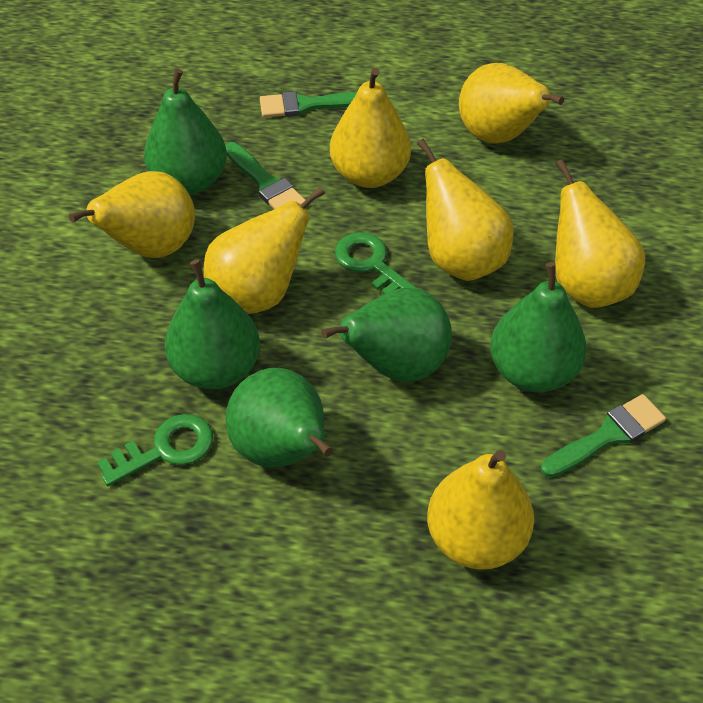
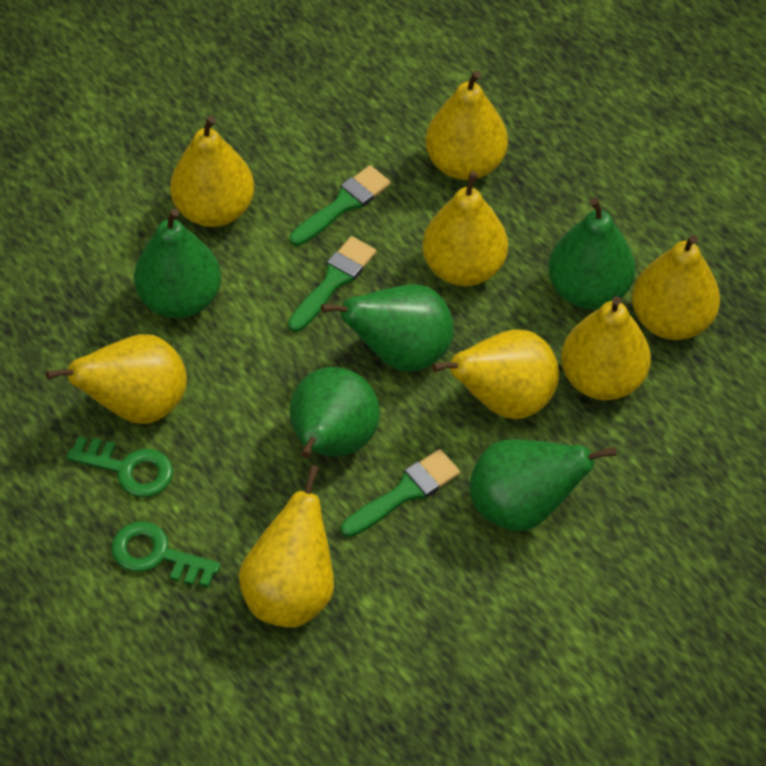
yellow pear: 7 -> 8

